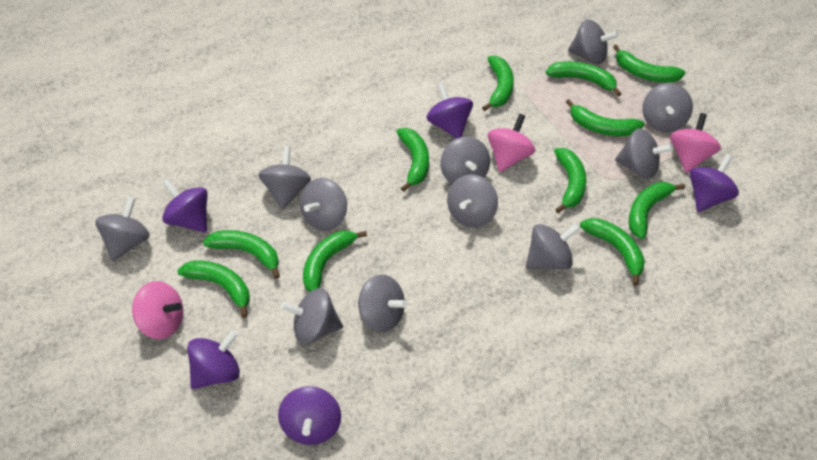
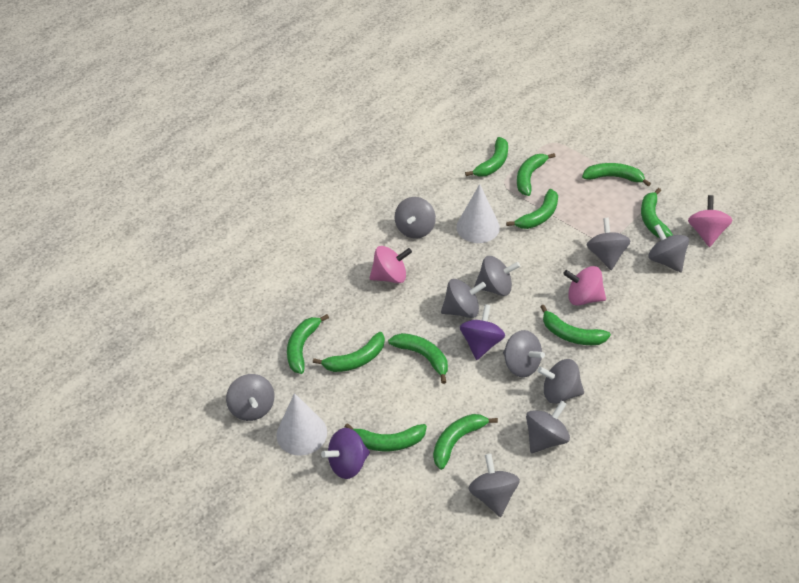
grey spinning top: 11 -> 10
purple spinning top: 5 -> 2
white cone: 0 -> 2

